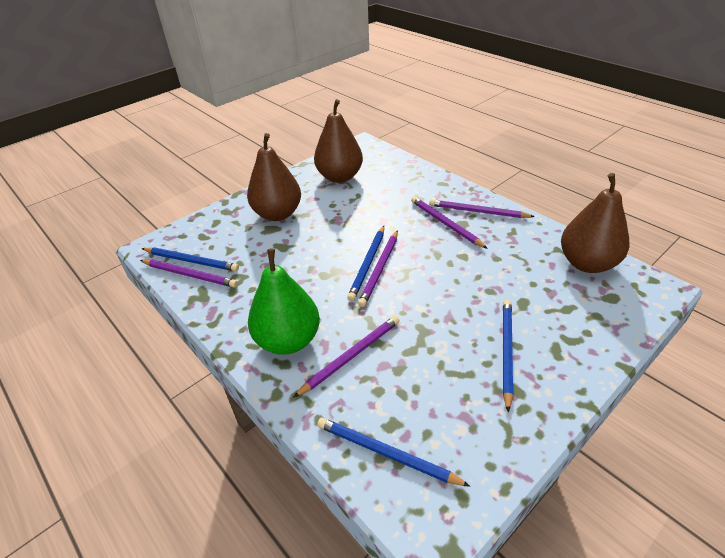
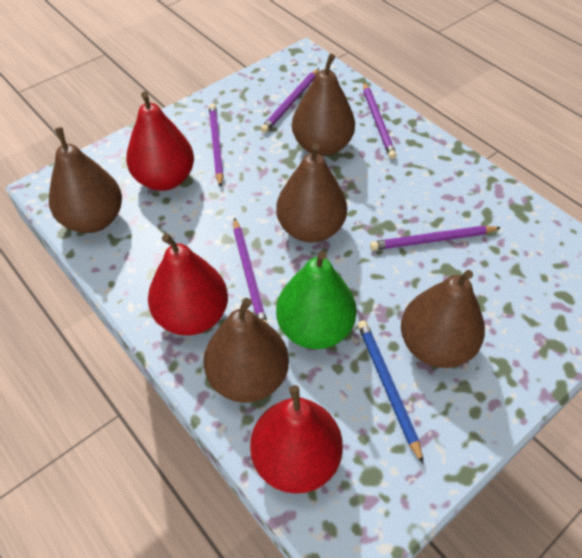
blue pencil: 4 -> 1
brown pear: 3 -> 5
red pear: 0 -> 3

